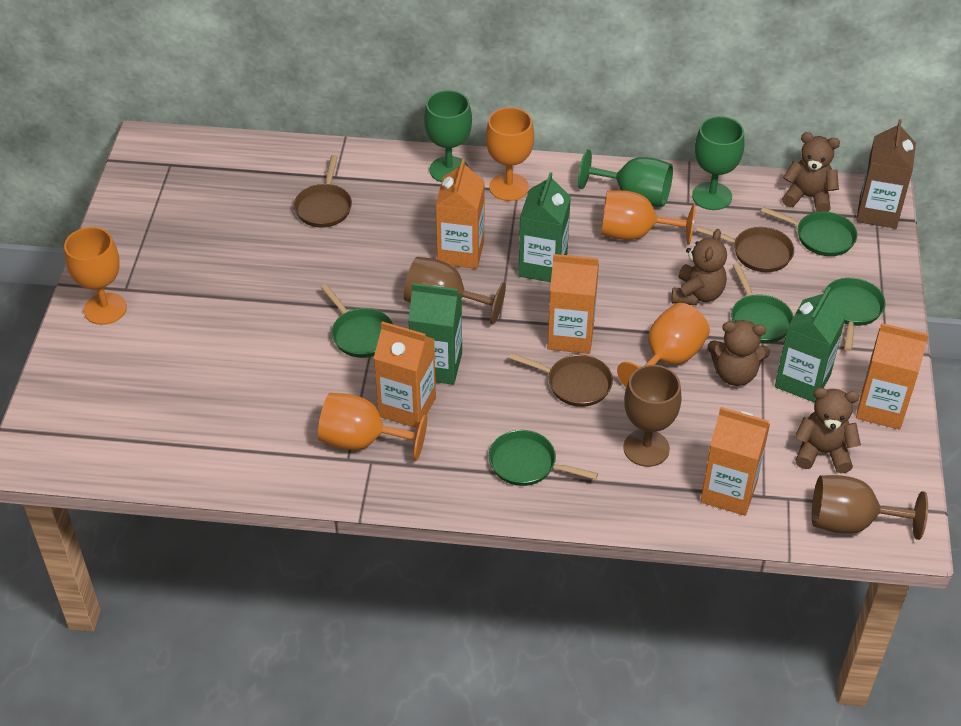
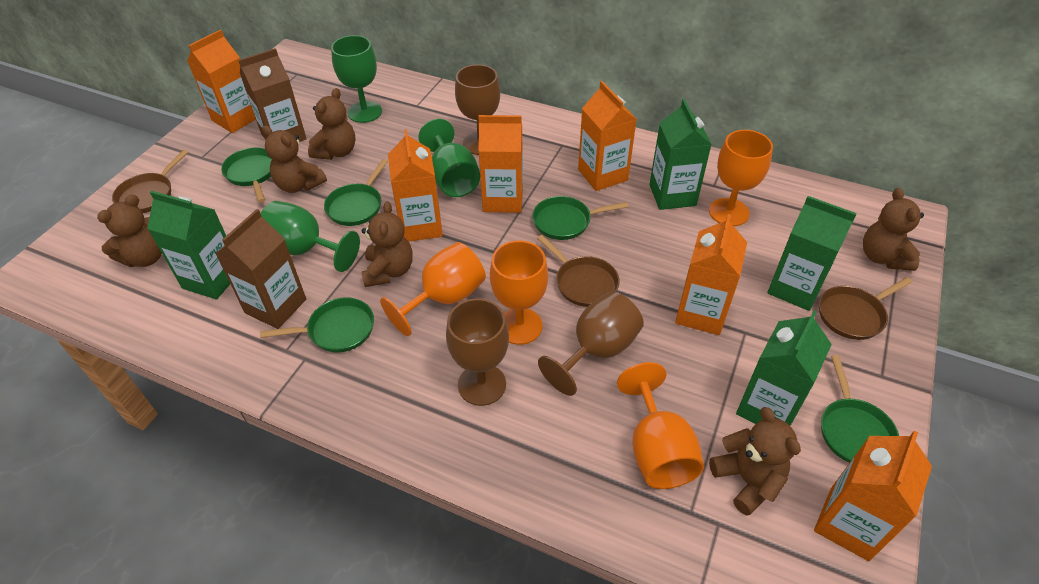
brown carton: 1 -> 2
brown teddy bear: 4 -> 6
green carton: 3 -> 4
orange carton: 5 -> 6
orange goblet: 5 -> 4

